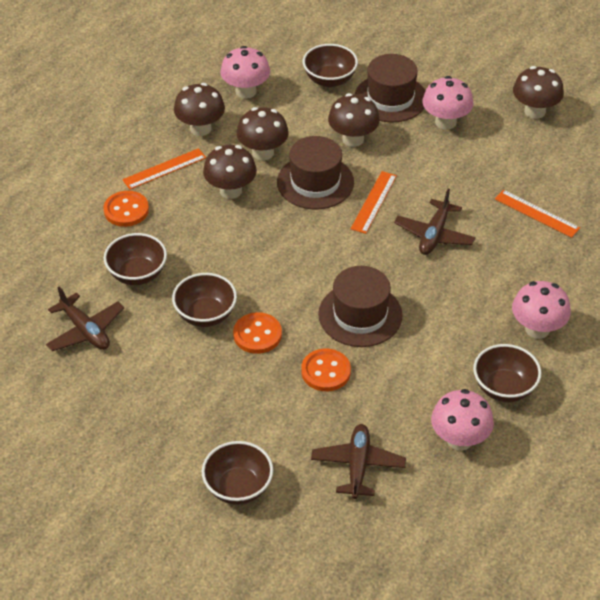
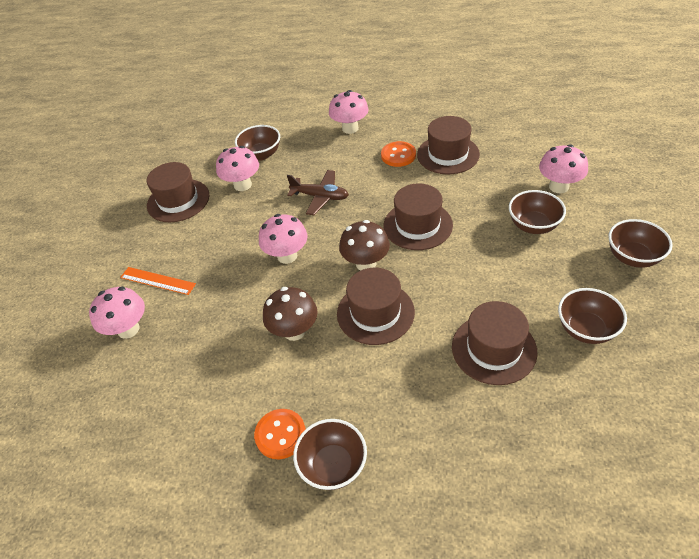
brown hat: 3 -> 5
brown mushroom: 5 -> 2
brown plane: 3 -> 1
orange button: 3 -> 2
orange ruler: 3 -> 1
pink mushroom: 4 -> 5

